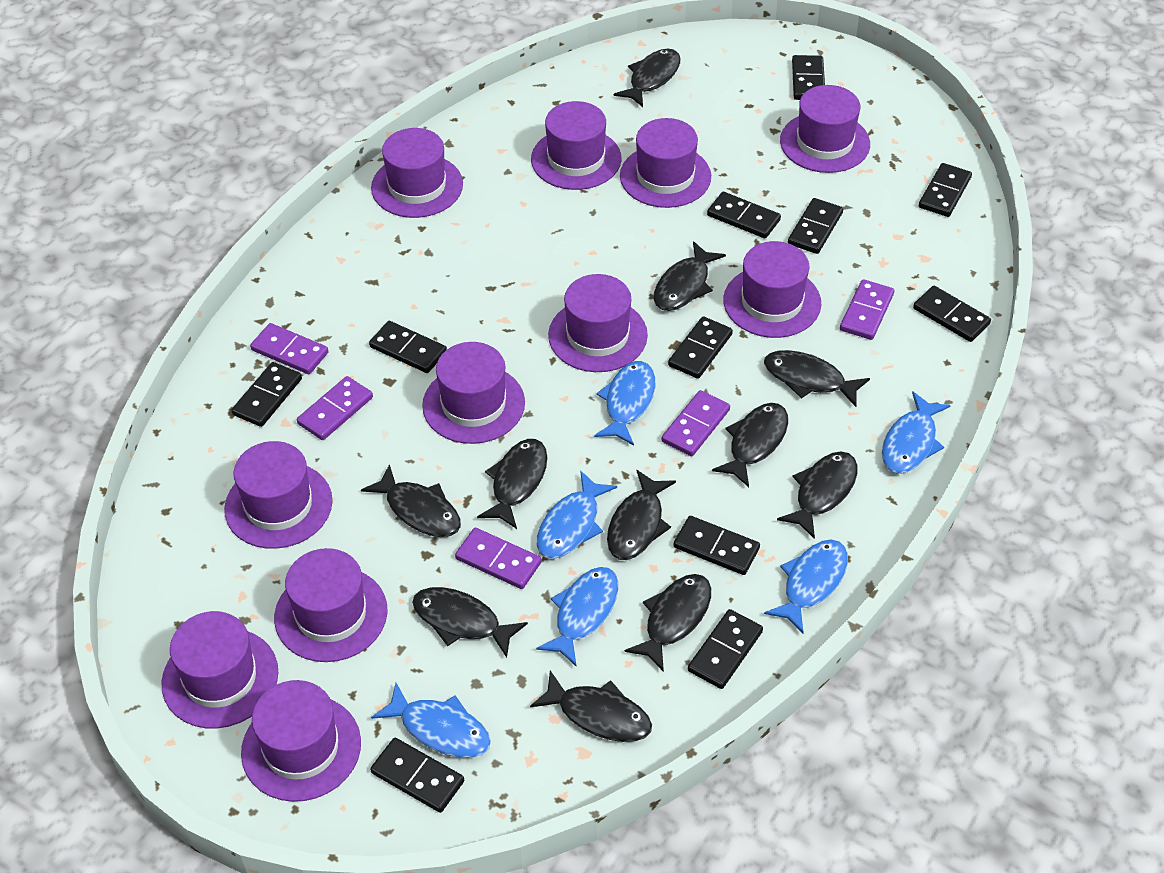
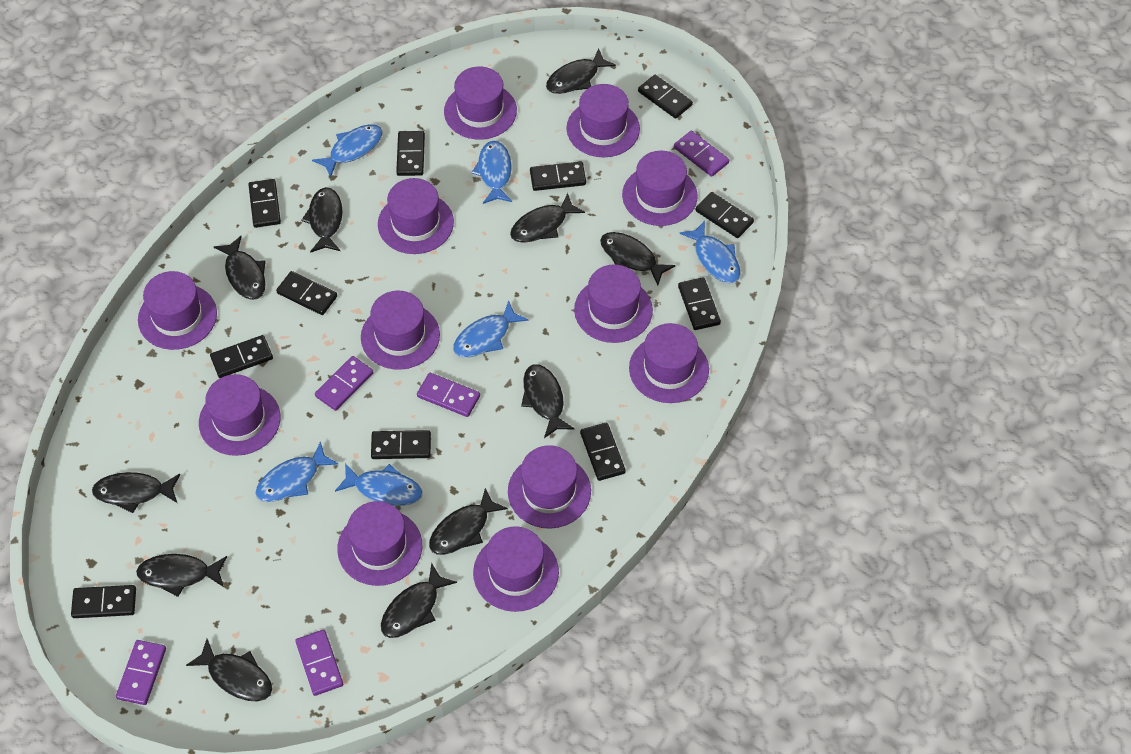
purple hat: 11 -> 12

